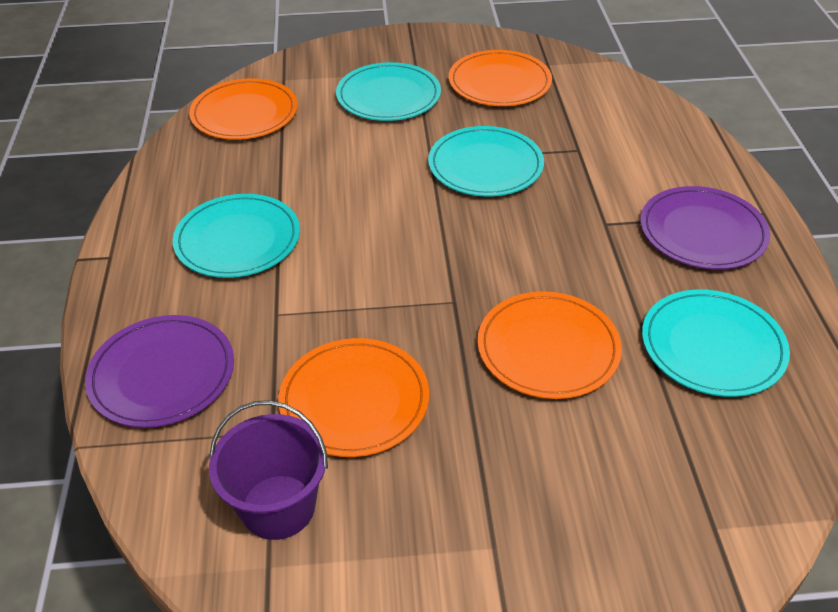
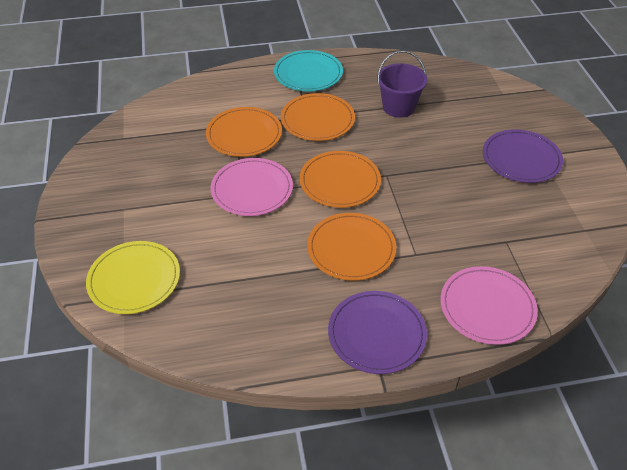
pink plate: 0 -> 2
turquoise plate: 4 -> 1
yellow plate: 0 -> 1

